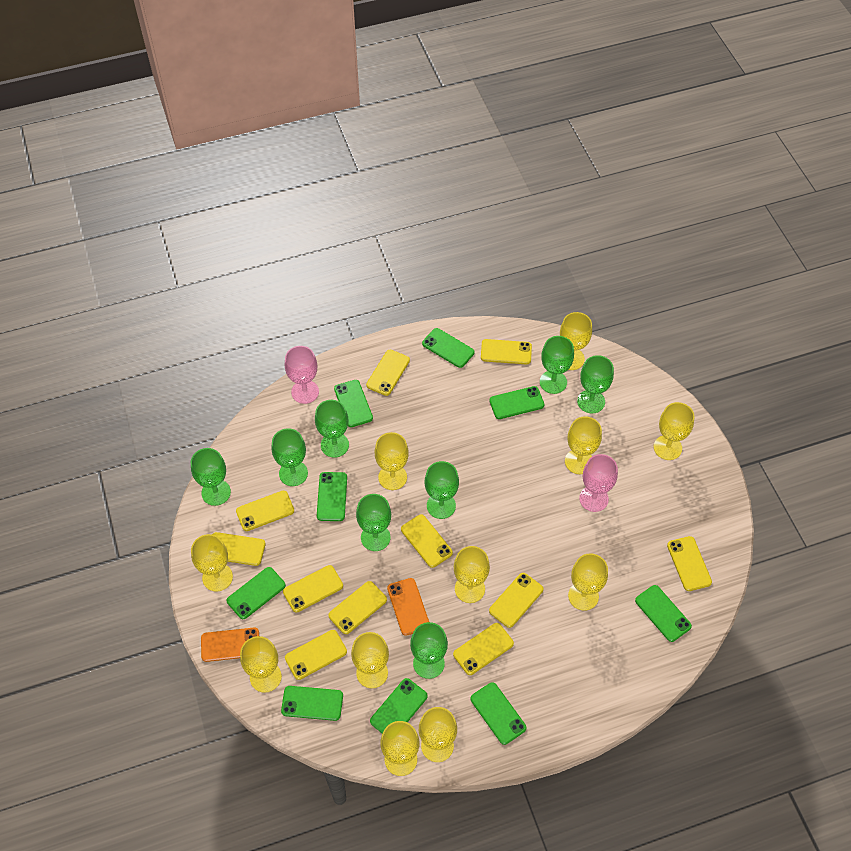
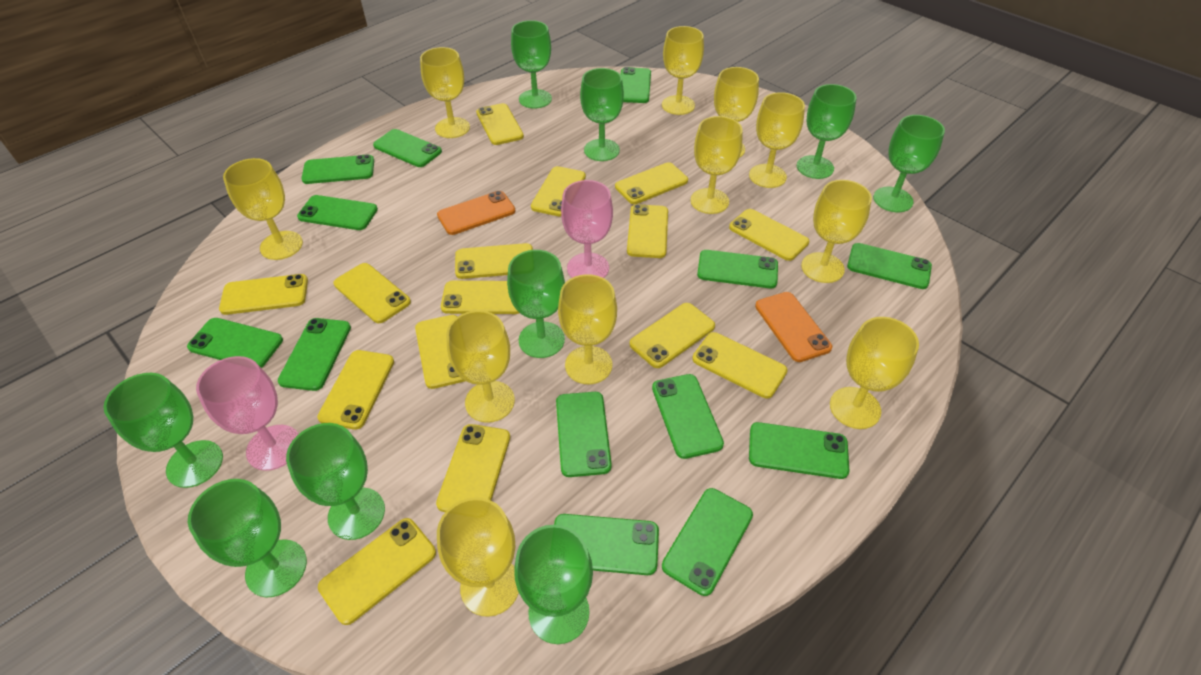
green goblet: 8 -> 9
green phone: 9 -> 13
yellow phone: 11 -> 15

